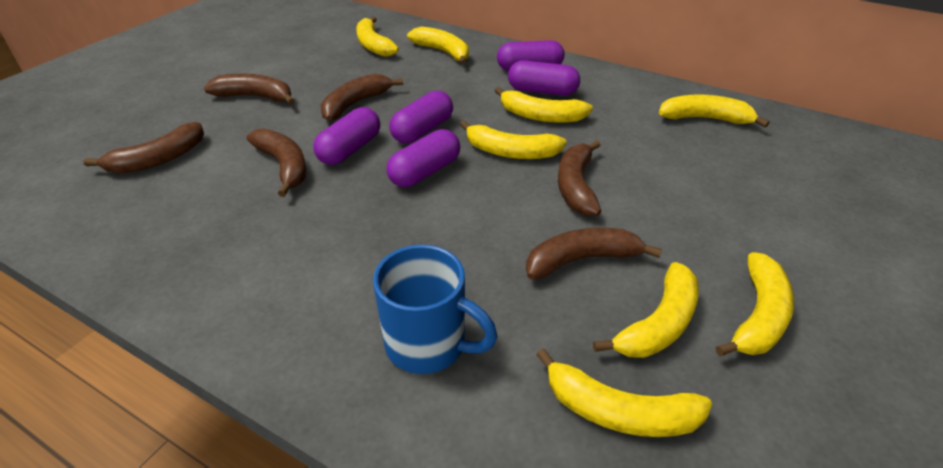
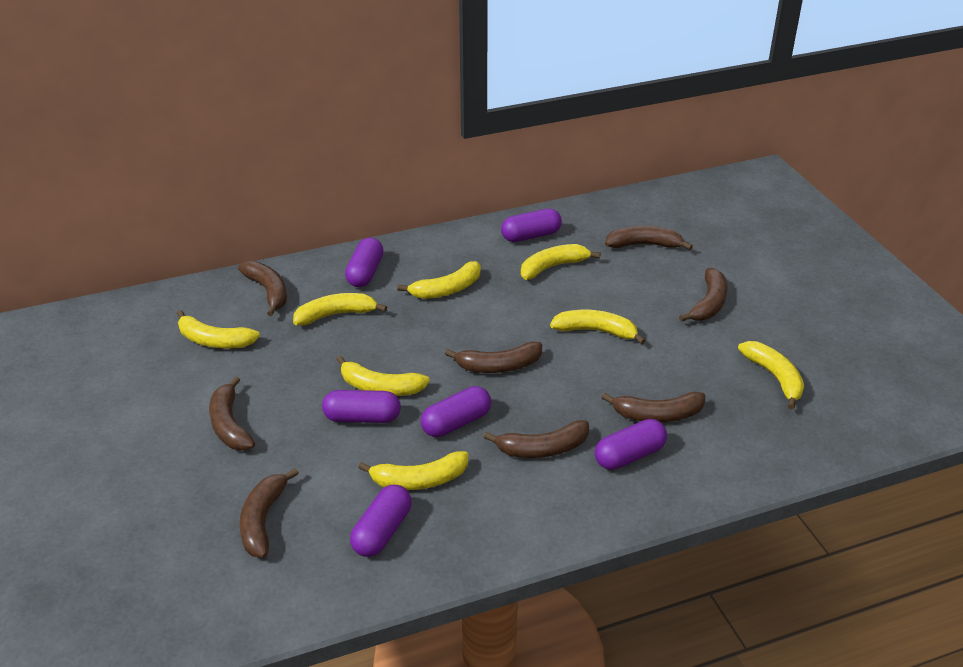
blue mug: 1 -> 0
brown banana: 6 -> 8
purple capsule: 5 -> 6

